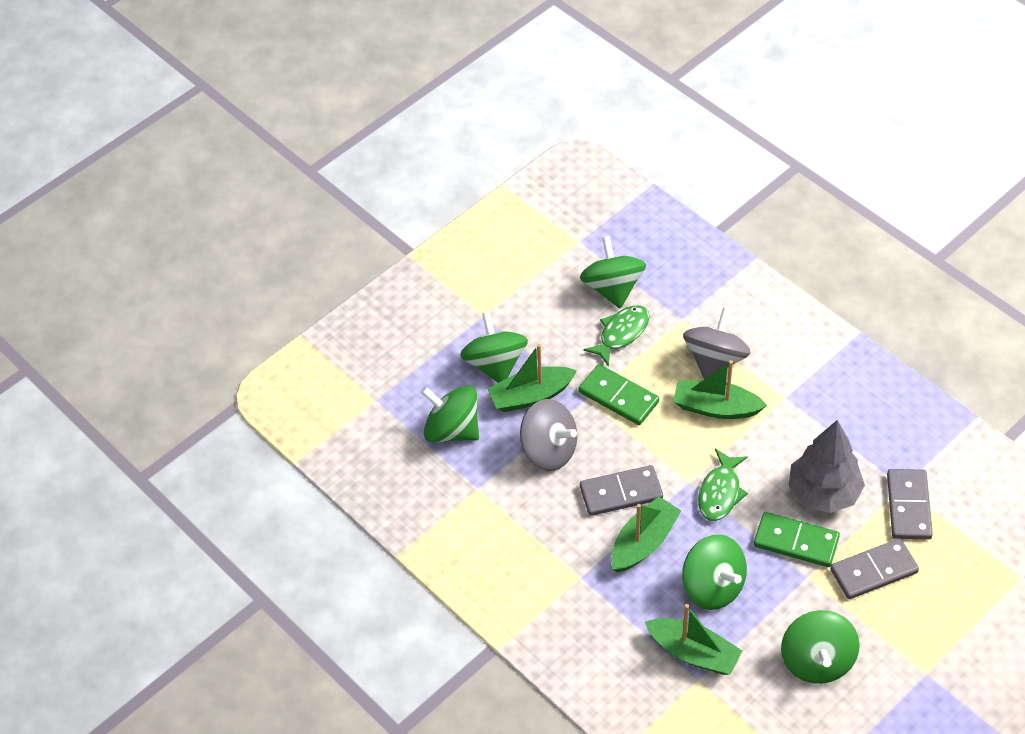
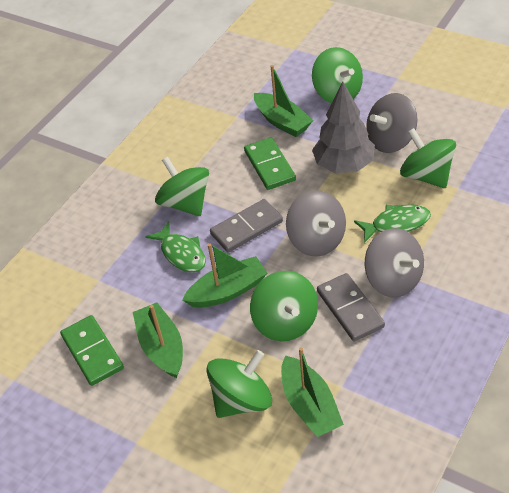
grey domino: 3 -> 2
grey spinning top: 2 -> 3

